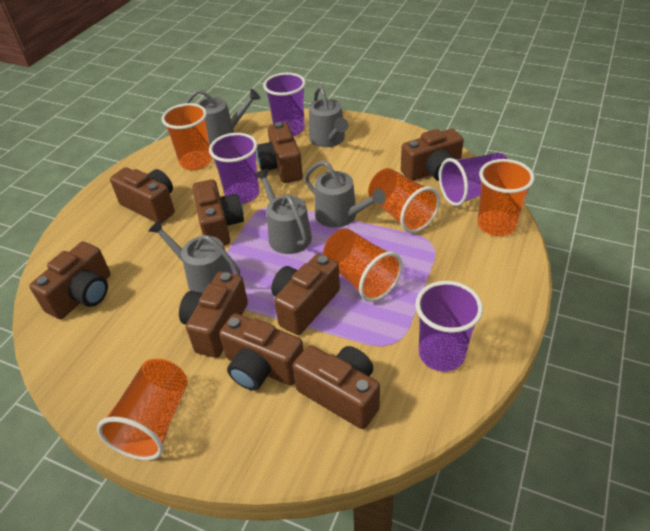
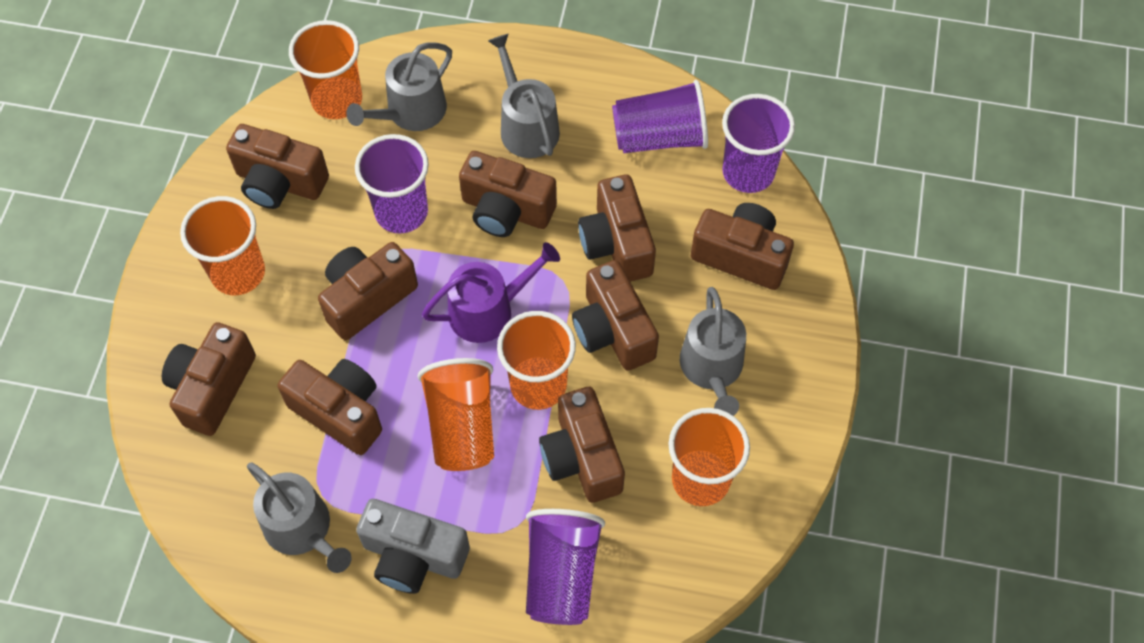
grey camera: 0 -> 1
grey watering can: 5 -> 4
purple watering can: 0 -> 1

